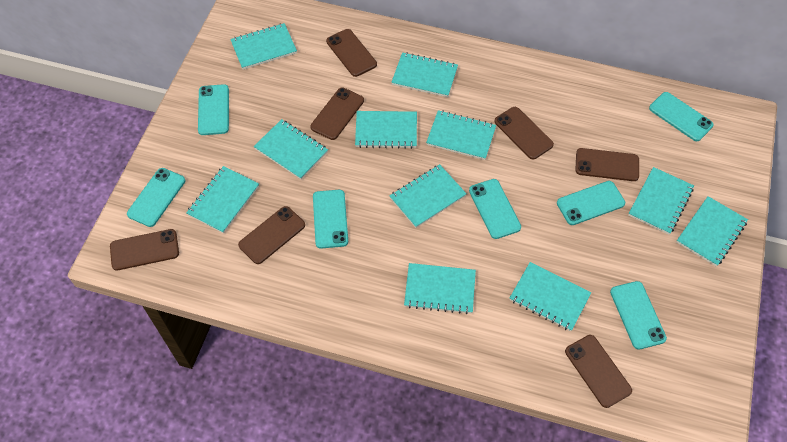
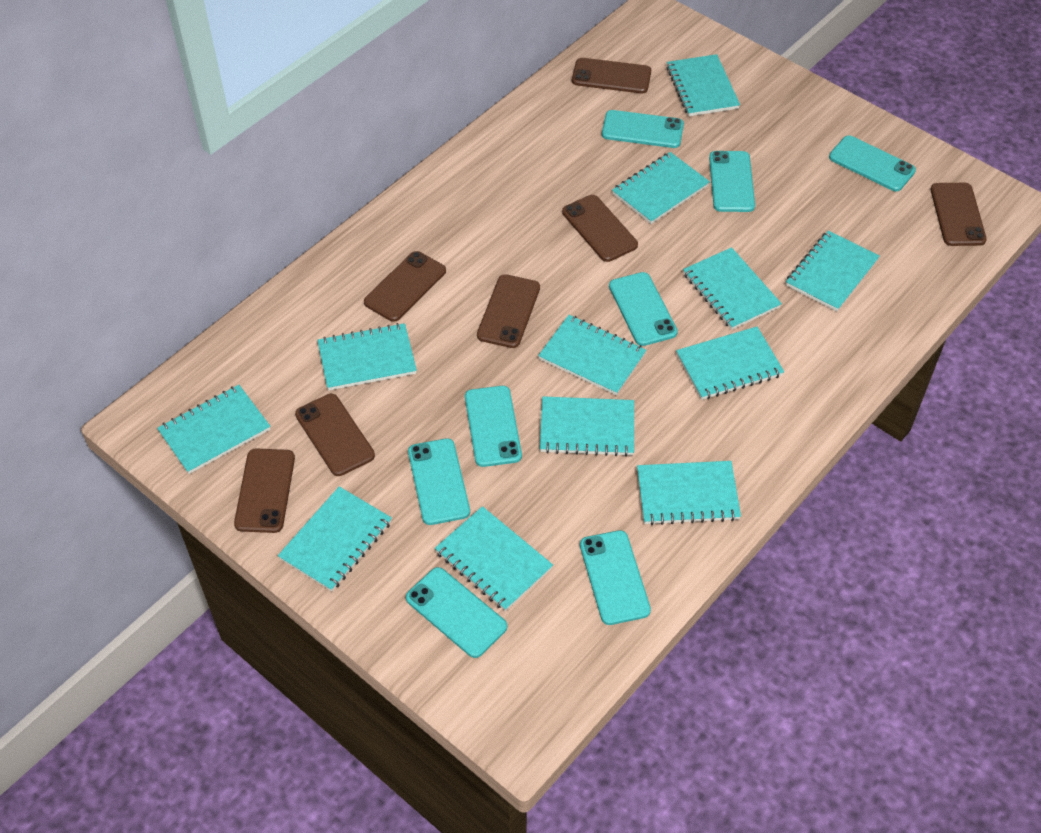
turquoise notebook: 11 -> 12
turquoise phone: 7 -> 8

